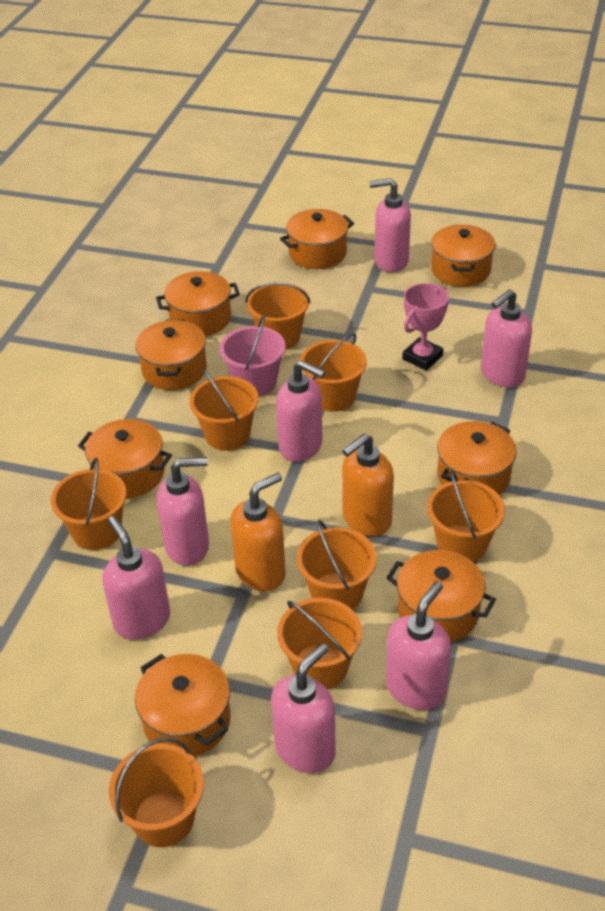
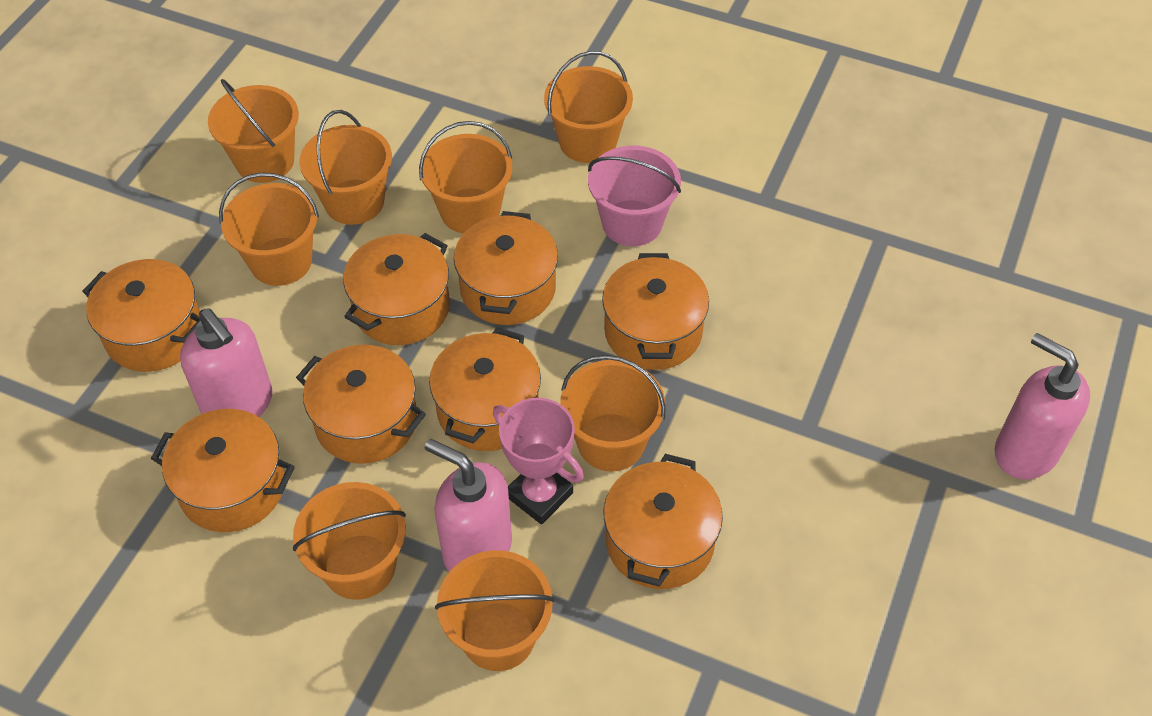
orange soap dispenser: 2 -> 0
pink soap dispenser: 7 -> 3

